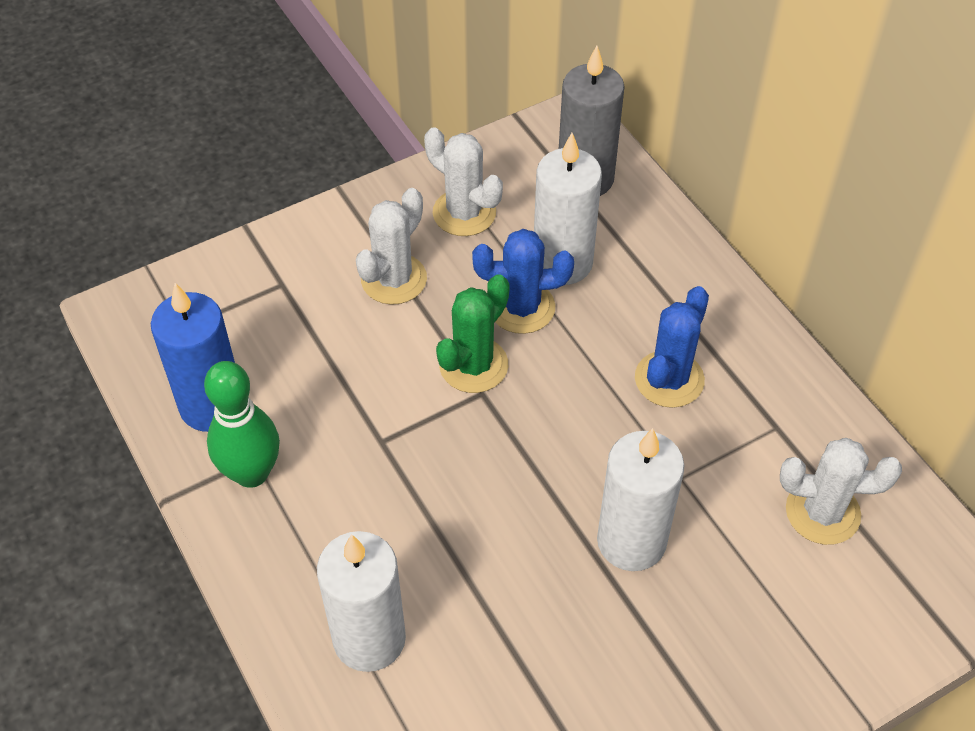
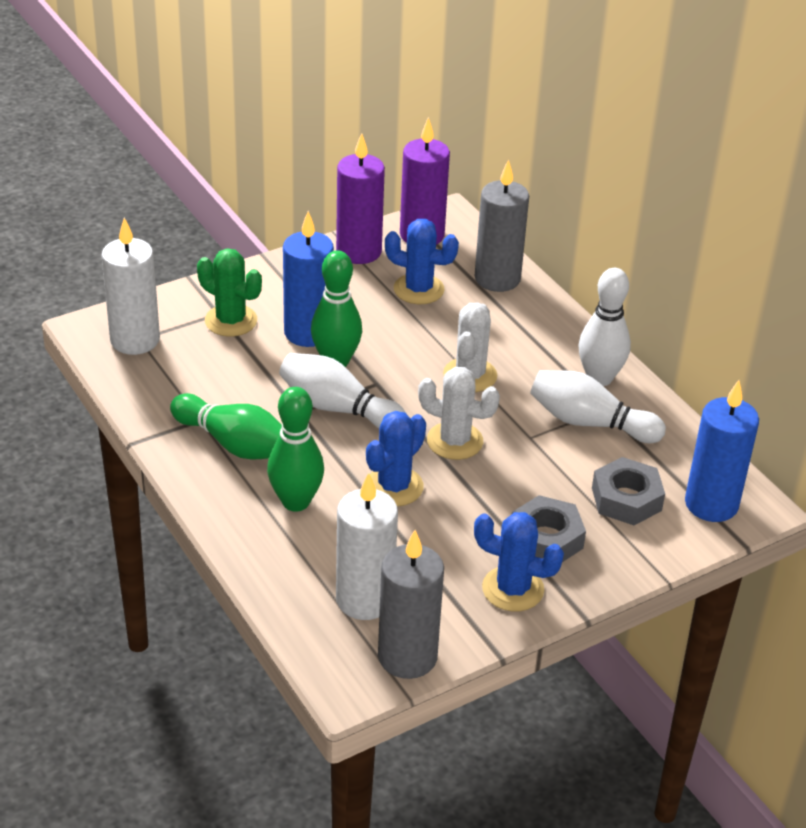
blue cactus: 2 -> 3
blue candle: 1 -> 2
green bowling pin: 1 -> 3
grey candle: 1 -> 2
grey nut: 0 -> 2
purple candle: 0 -> 2
white bowling pin: 0 -> 3
white cactus: 3 -> 2
white candle: 3 -> 2

